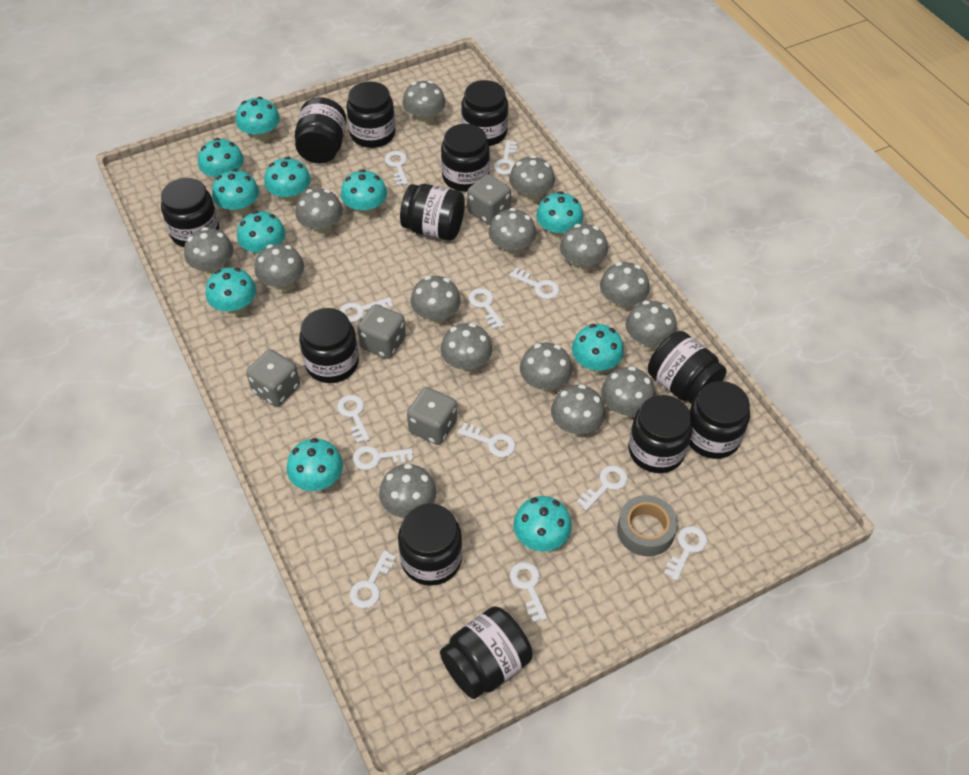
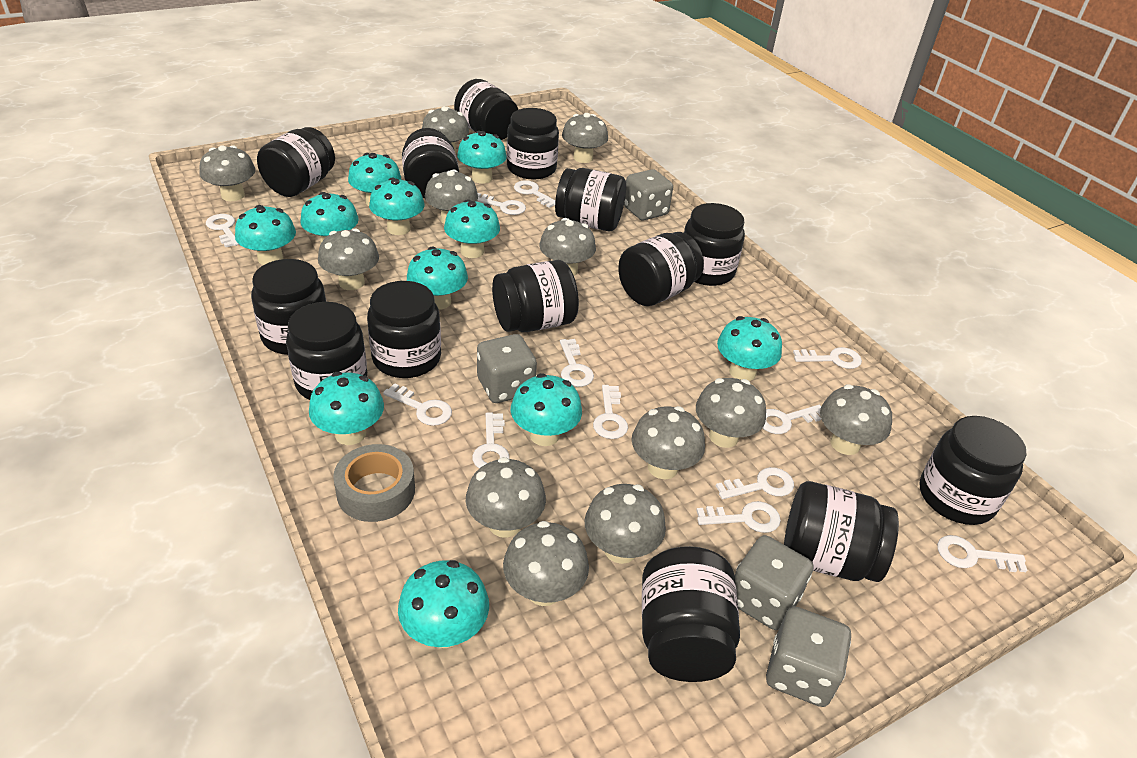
black jar: 12 -> 14
grey mushroom: 15 -> 12

